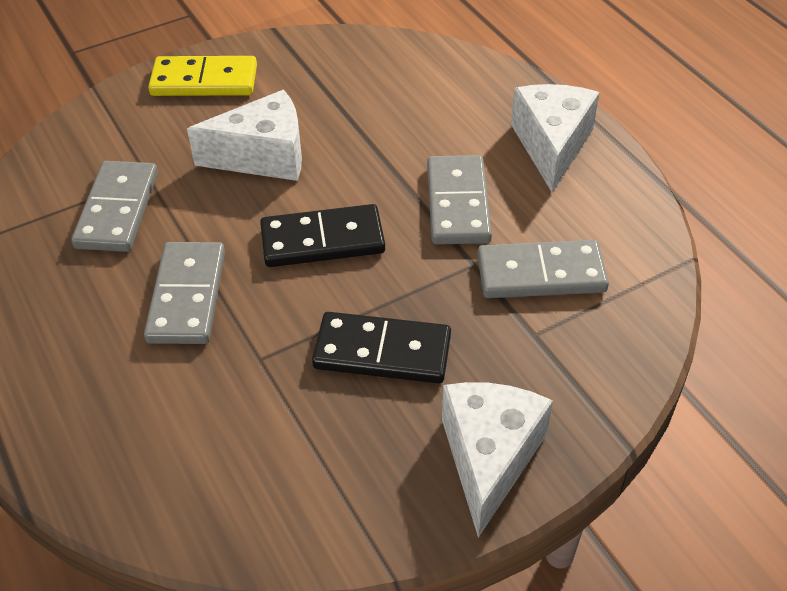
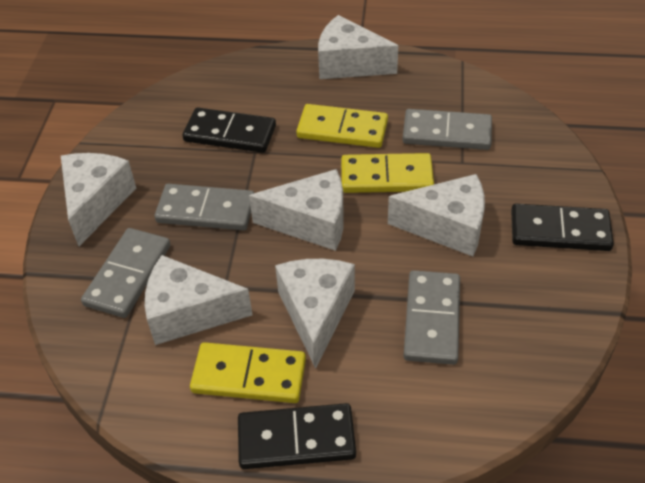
black domino: 2 -> 3
white cheese: 3 -> 6
yellow domino: 1 -> 3

